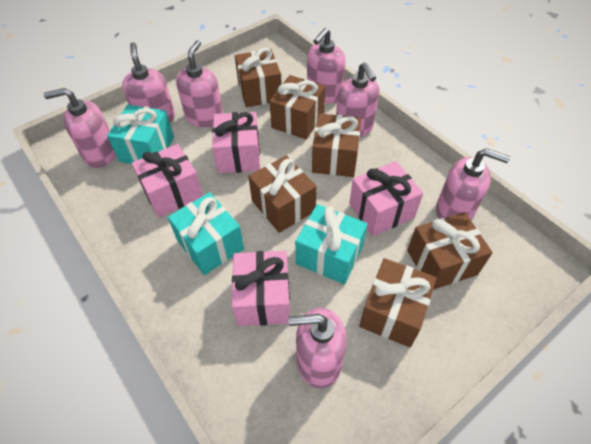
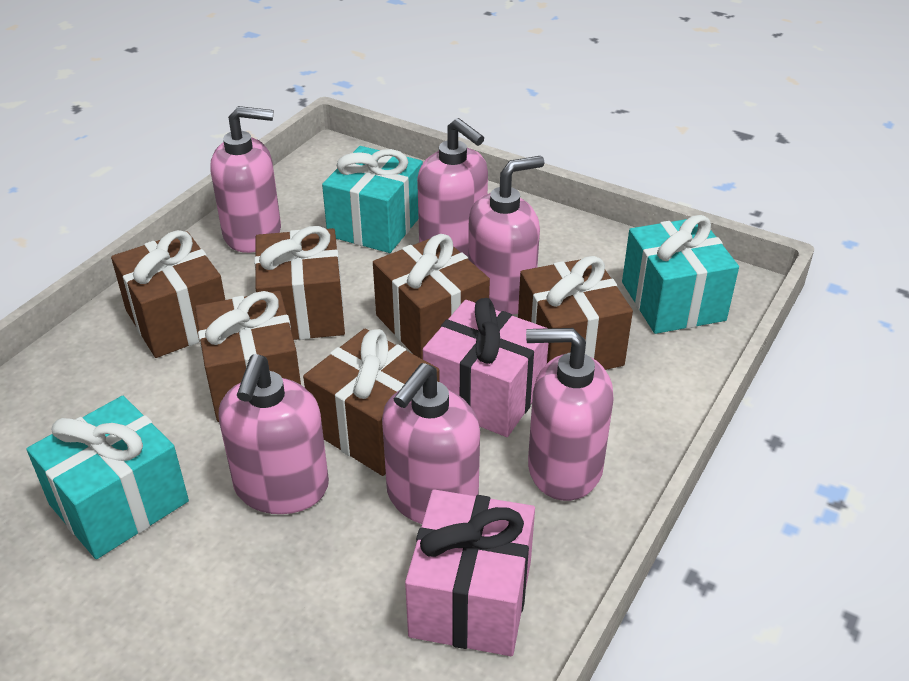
pink gift: 4 -> 2
pink soap dispenser: 7 -> 6

